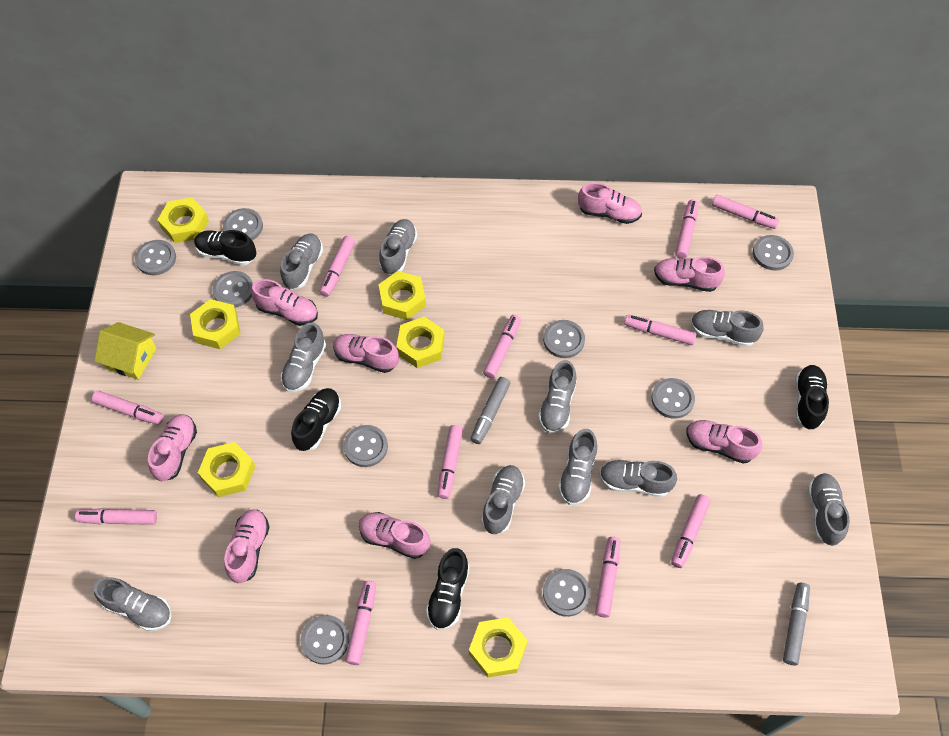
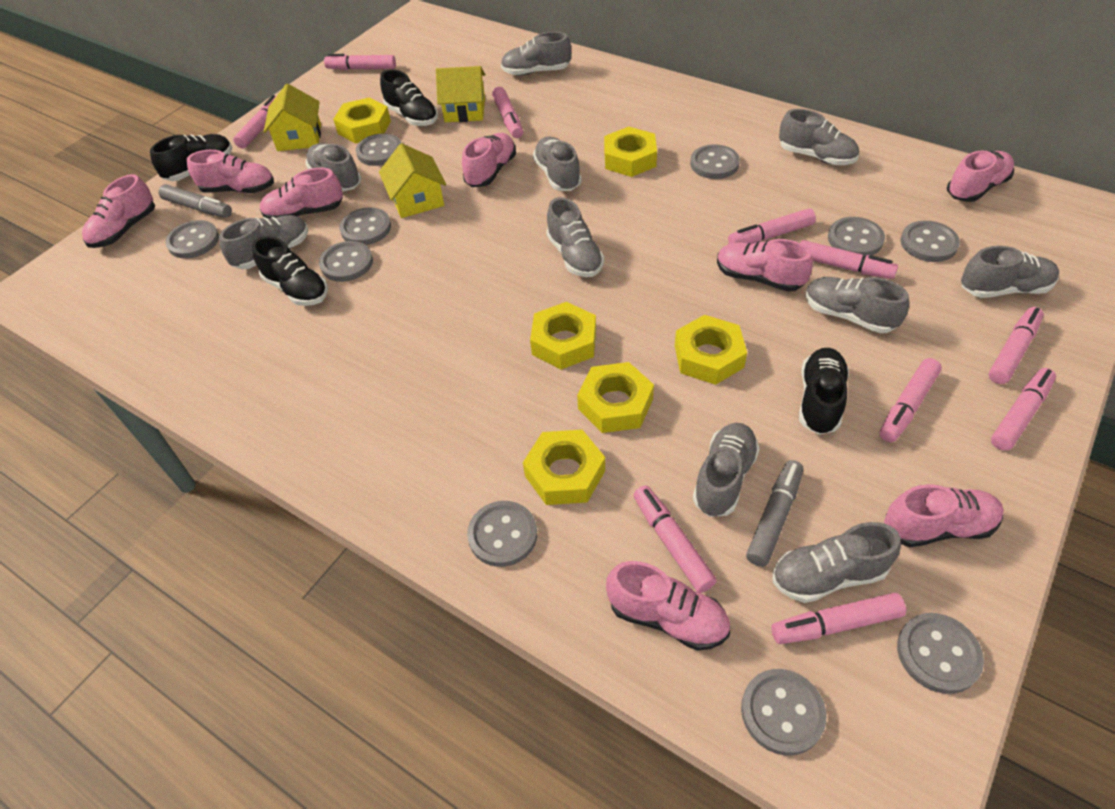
grey button: 9 -> 10
pink marker: 11 -> 10
yellow house: 1 -> 3

